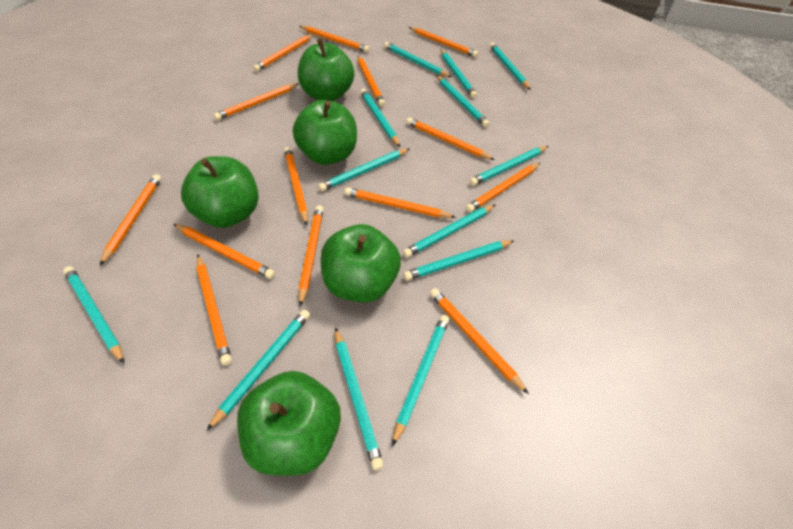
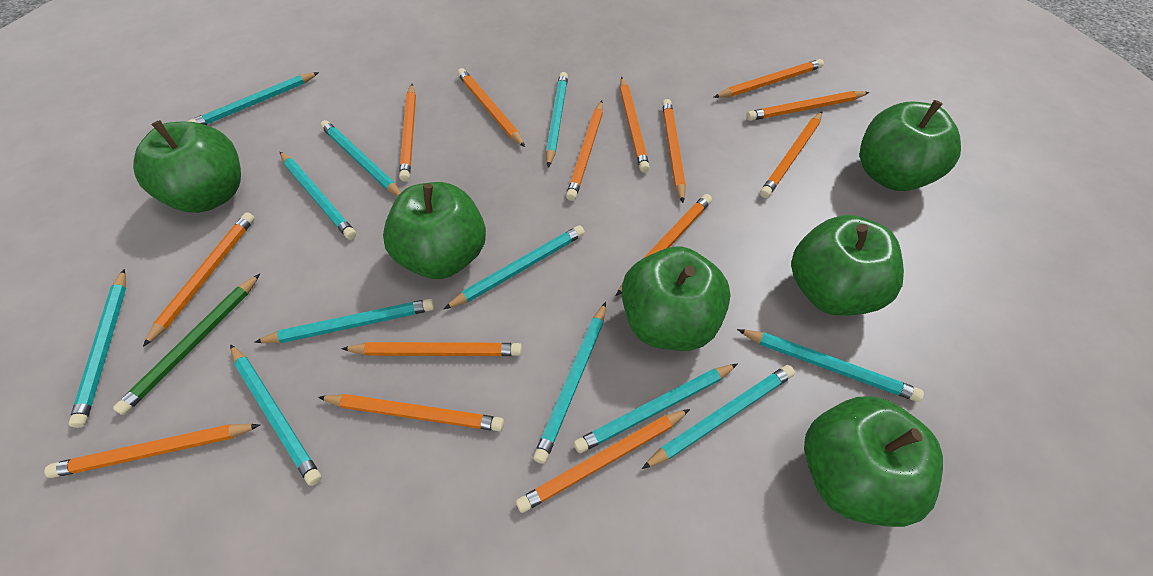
green apple: 5 -> 6
green pencil: 0 -> 1
turquoise pencil: 13 -> 12

